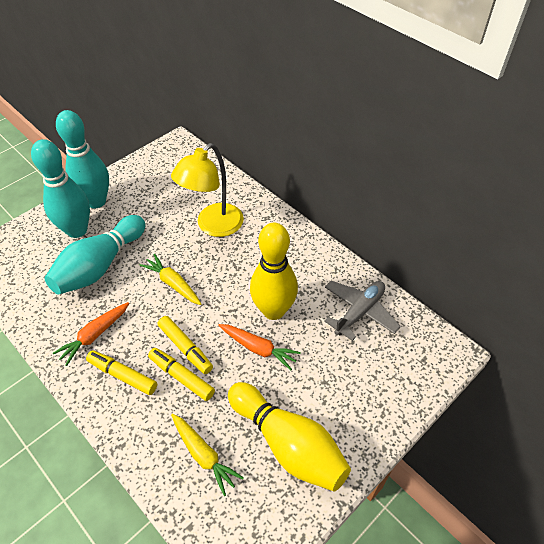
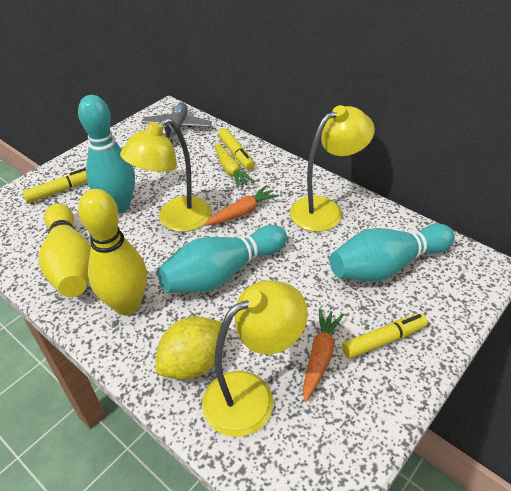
yellow carrot: 2 -> 1
yellow lamp: 1 -> 3
yellow lemon: 0 -> 1

